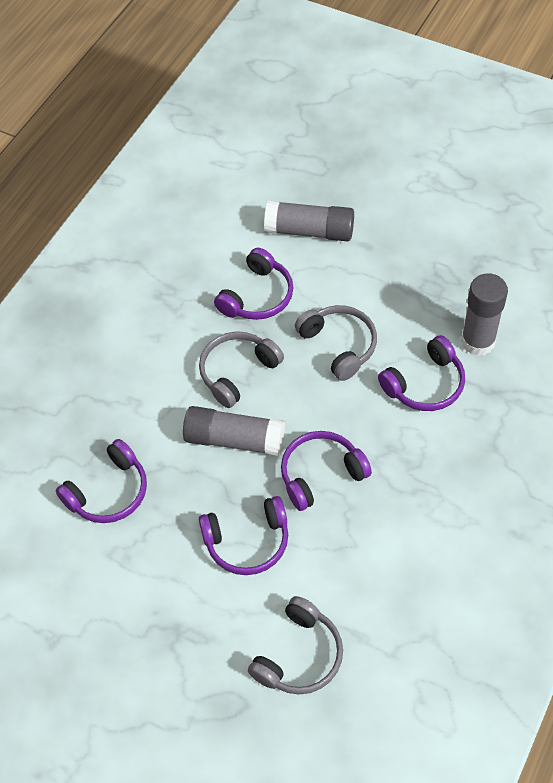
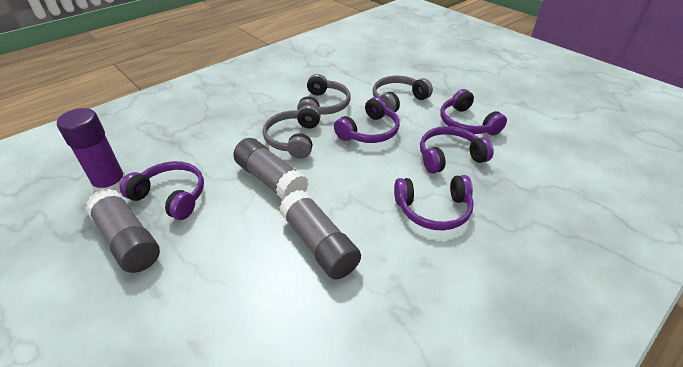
purple glue stick: 0 -> 1

